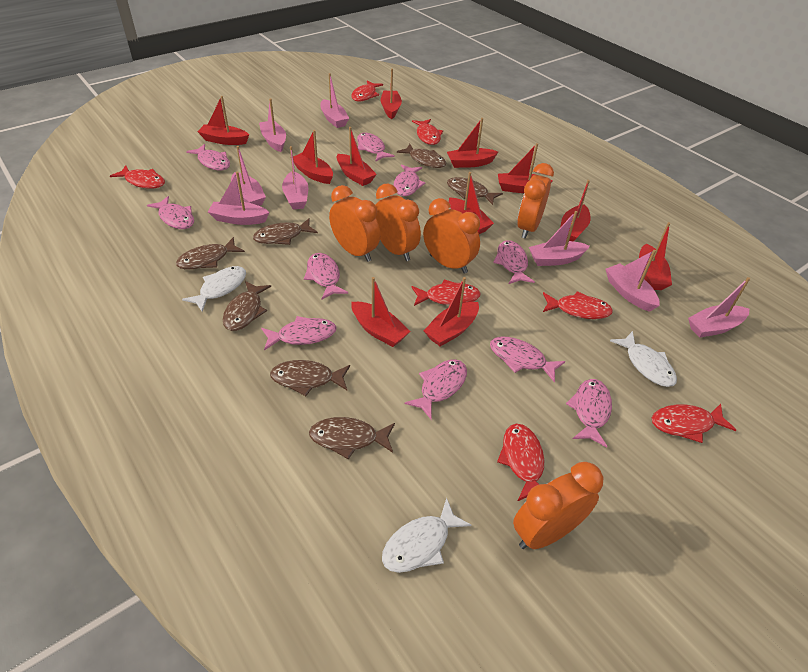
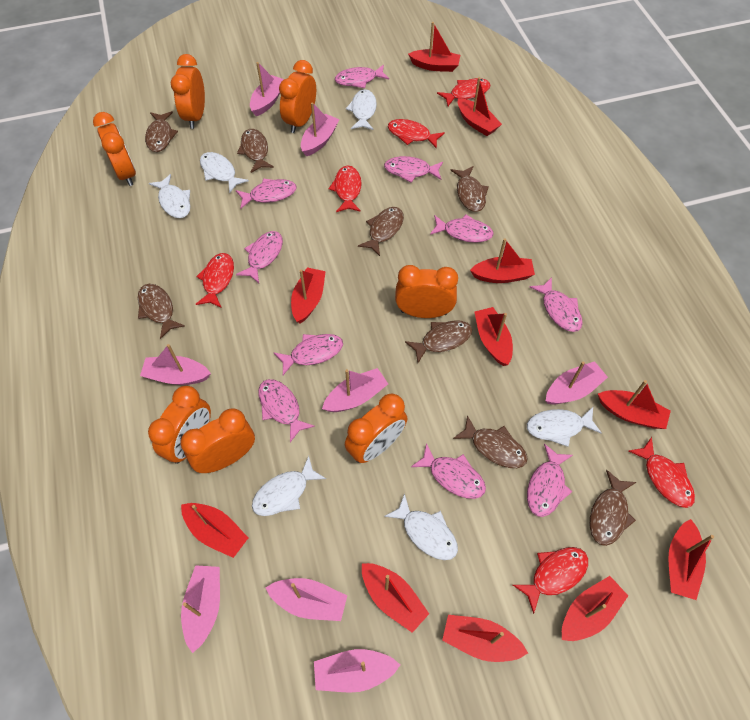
brown fish: 7 -> 8
orange clock: 5 -> 7
red fish: 7 -> 6
white fish: 3 -> 6

